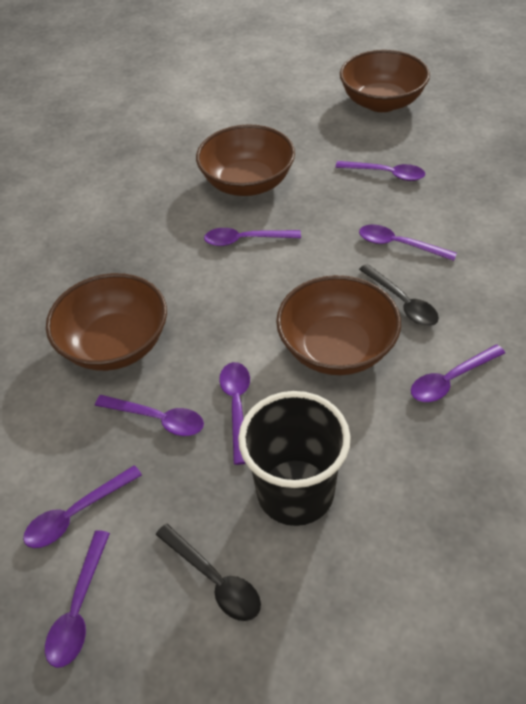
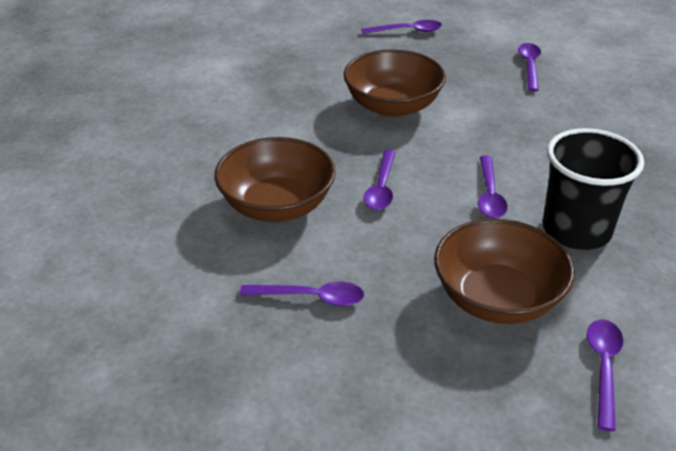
black spoon: 2 -> 0
brown bowl: 4 -> 3
purple spoon: 8 -> 6

